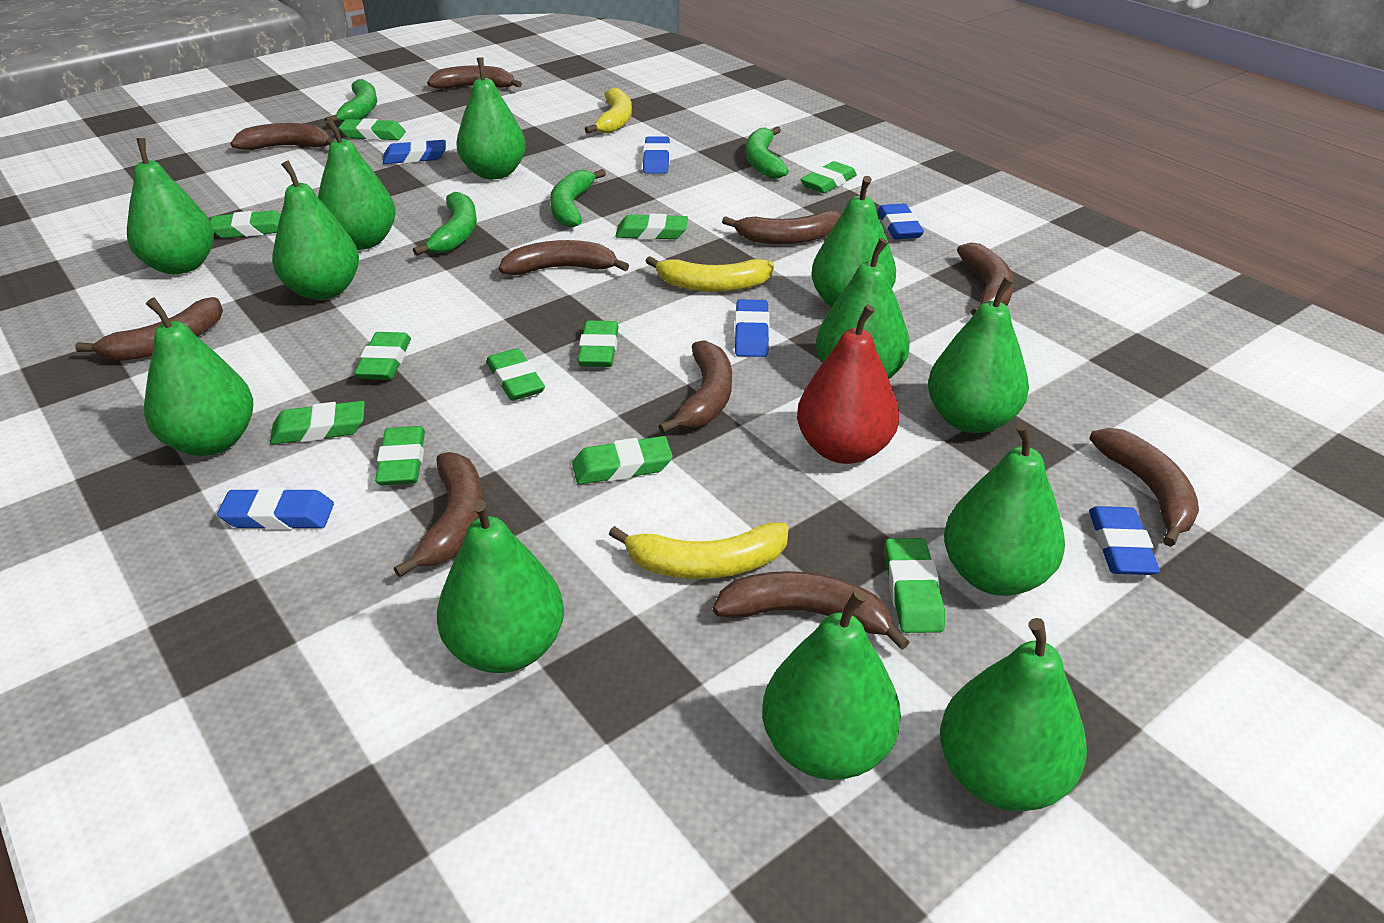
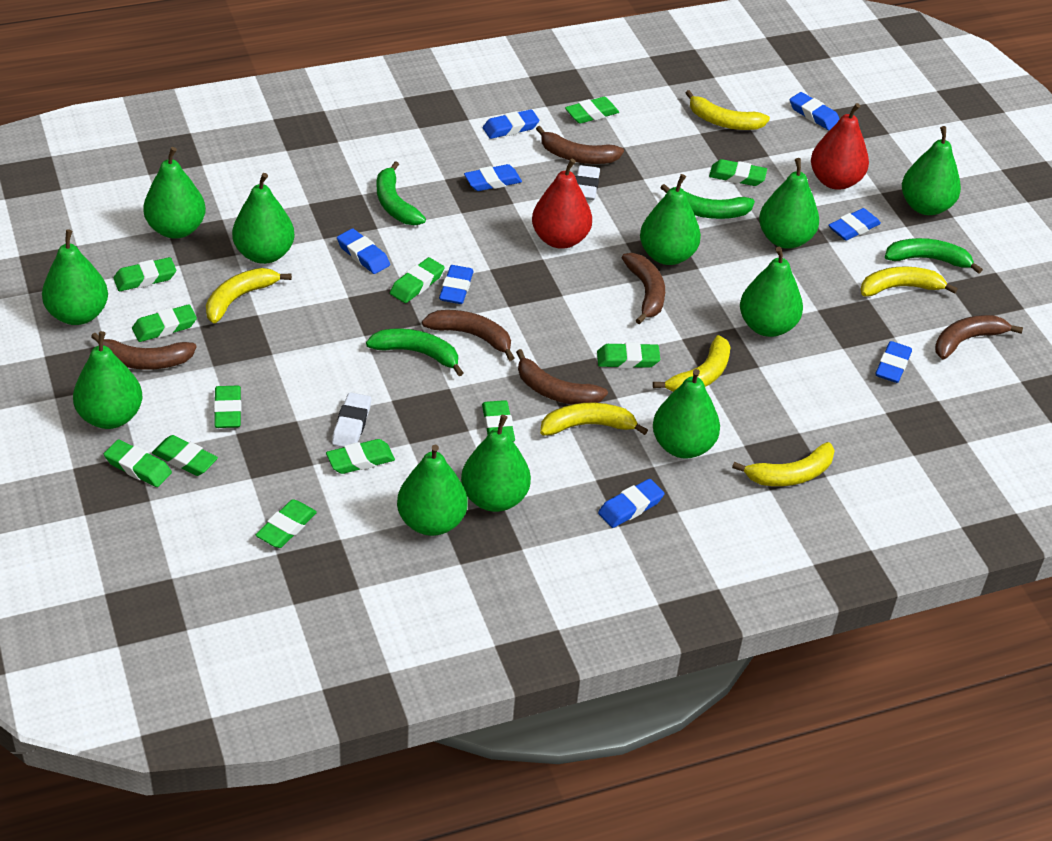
blue eraser: 6 -> 8
brown banana: 10 -> 6
green eraser: 11 -> 12
green pear: 12 -> 11
red pear: 1 -> 2
white eraser: 0 -> 2
yellow banana: 3 -> 6

